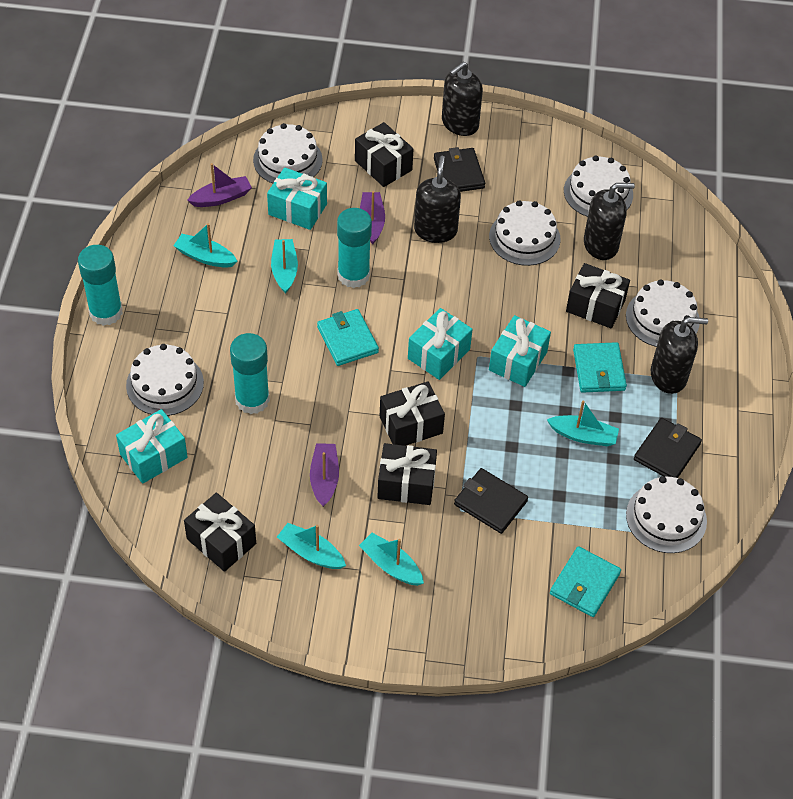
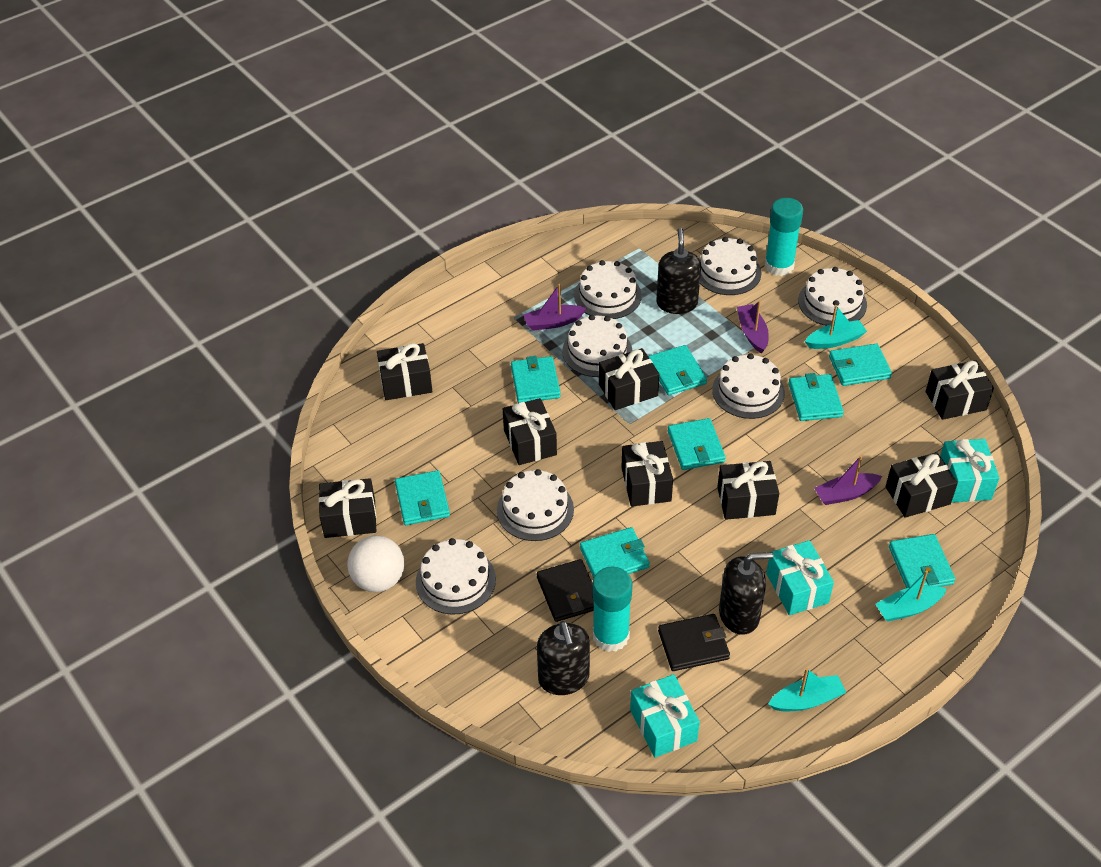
black gift: 5 -> 8
black soap dispenser: 4 -> 3
black wallet: 3 -> 2
turquoise boat: 5 -> 3
turquoise gift: 4 -> 3
turquoise glue stick: 3 -> 2
turquoise wallet: 3 -> 8
white ball: 0 -> 1
white cake: 6 -> 7

